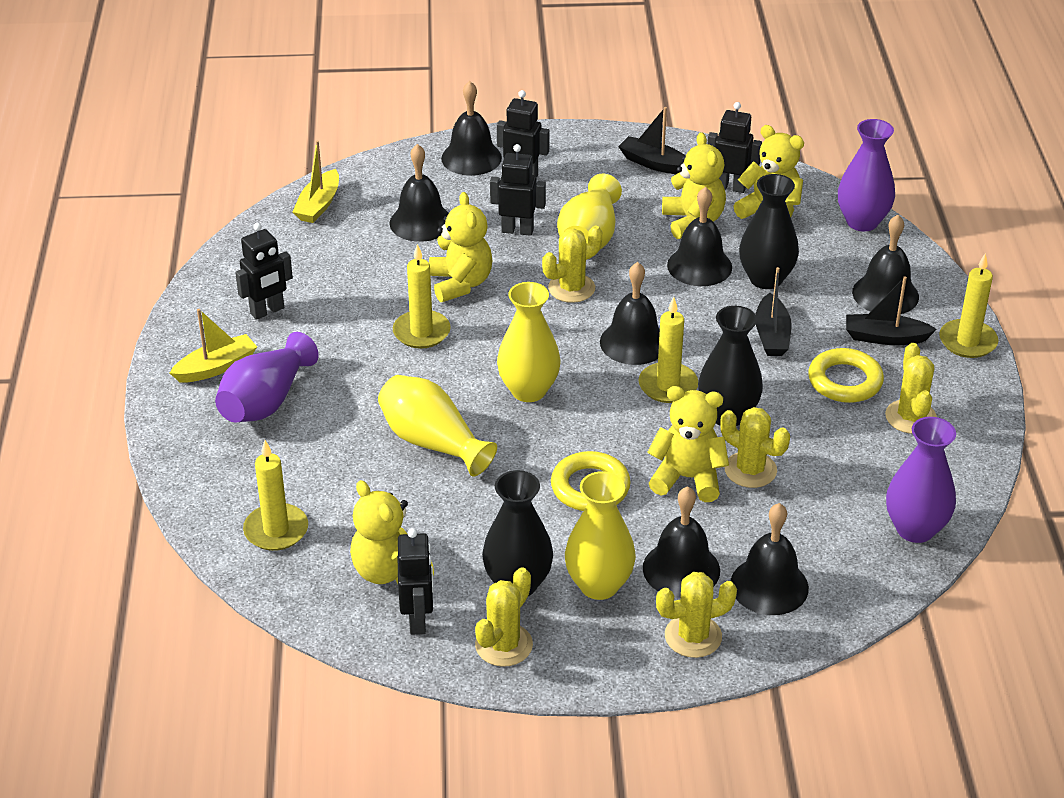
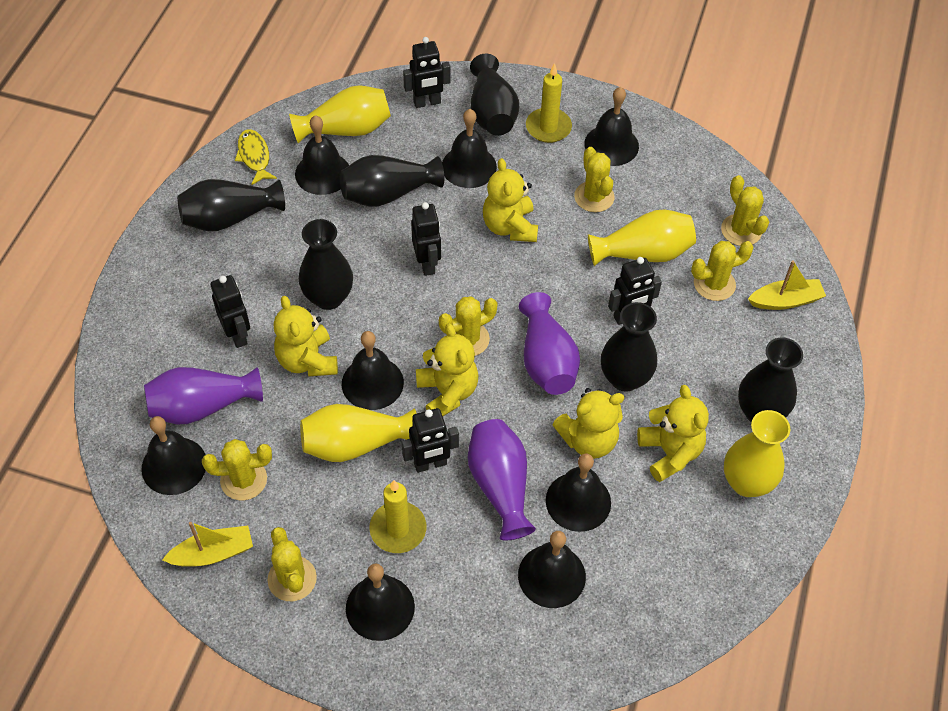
black bell: 7 -> 8
black boat: 3 -> 0
black vase: 3 -> 6
yellow cactus: 5 -> 6
yellow candle: 4 -> 2
yellow fish: 0 -> 1
yellow ring: 2 -> 0

